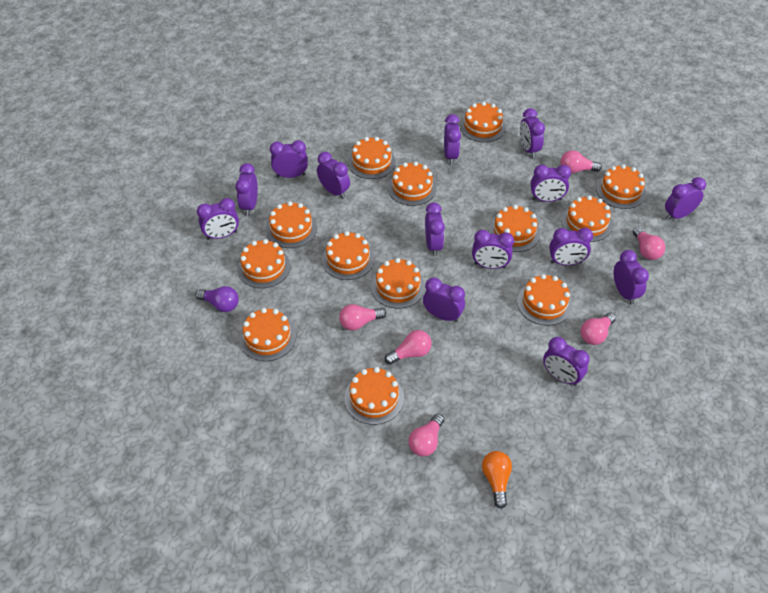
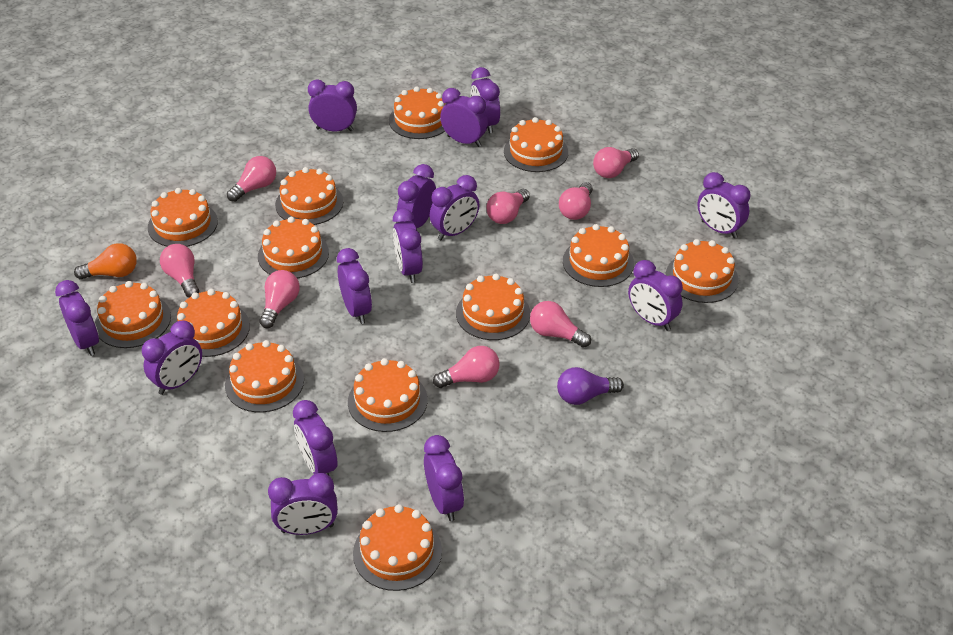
pink light bulb: 6 -> 8

